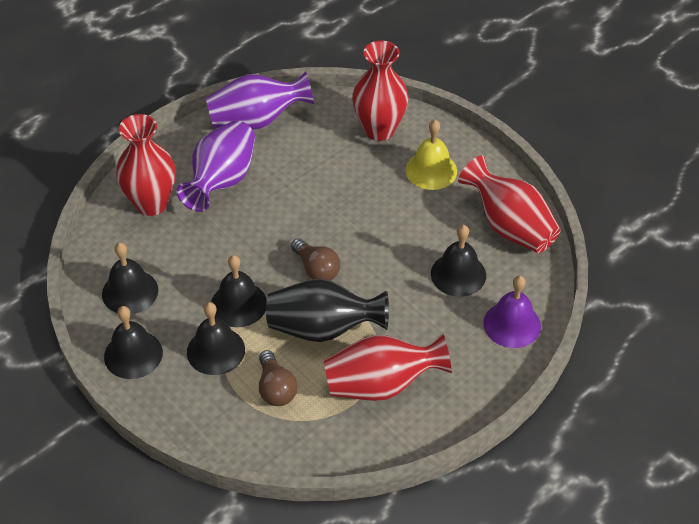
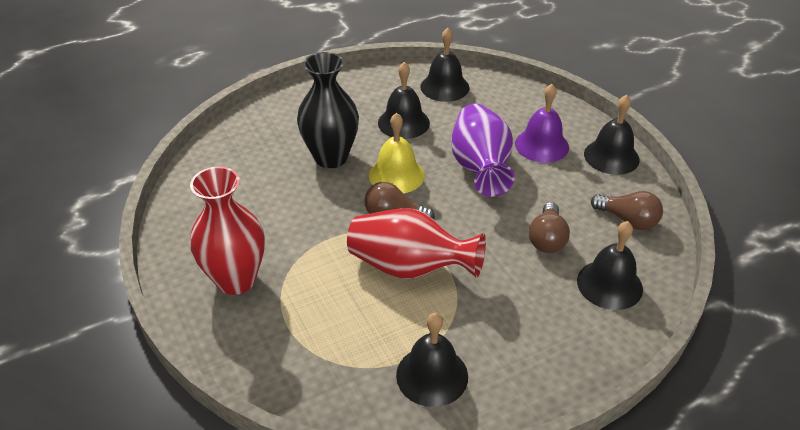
brown light bulb: 2 -> 3
purple vase: 2 -> 1
red vase: 4 -> 2

